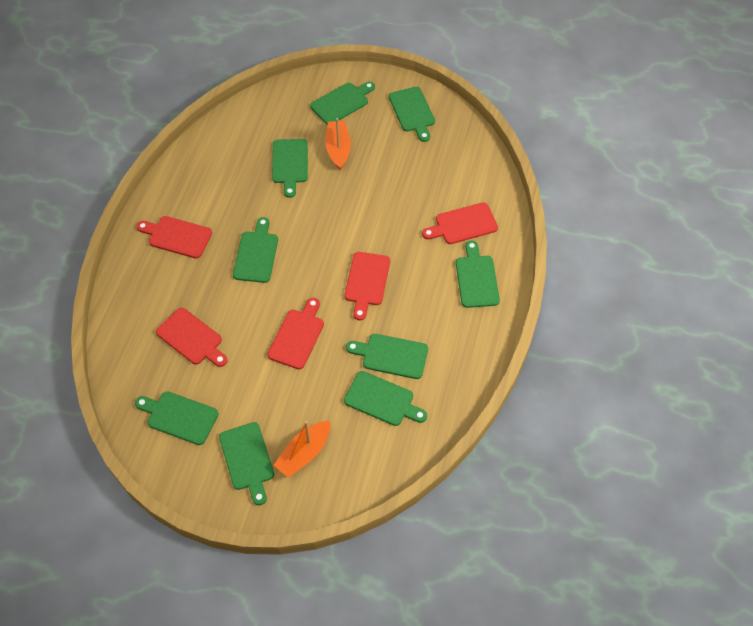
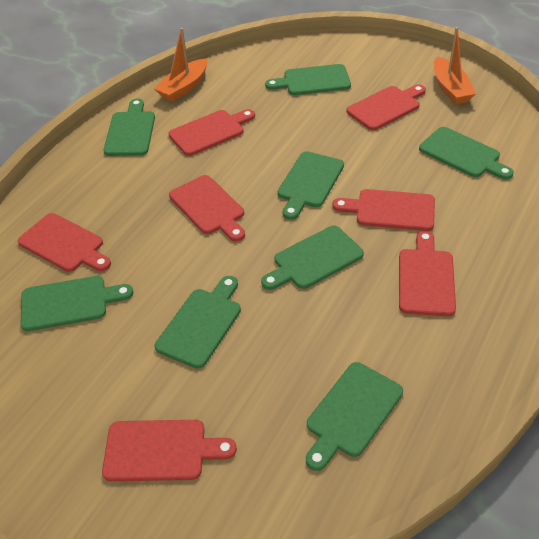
green cutting board: 9 -> 8
red cutting board: 5 -> 7

